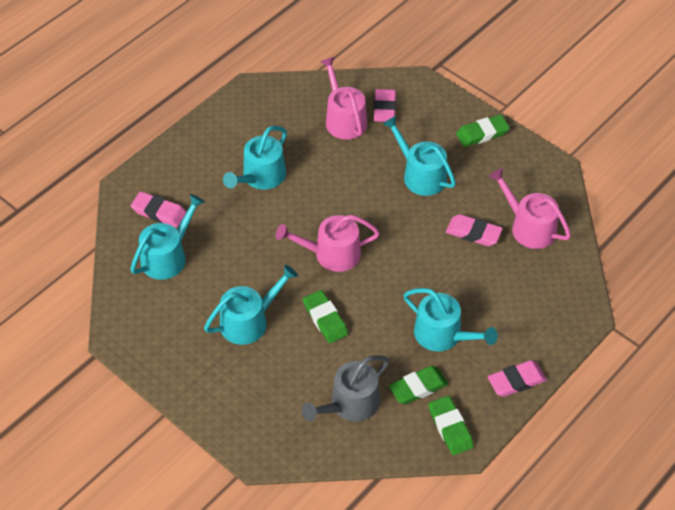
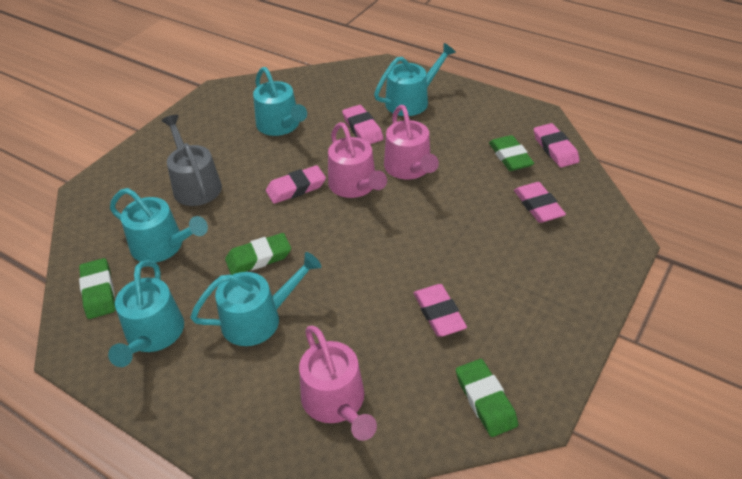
pink eraser: 4 -> 5

